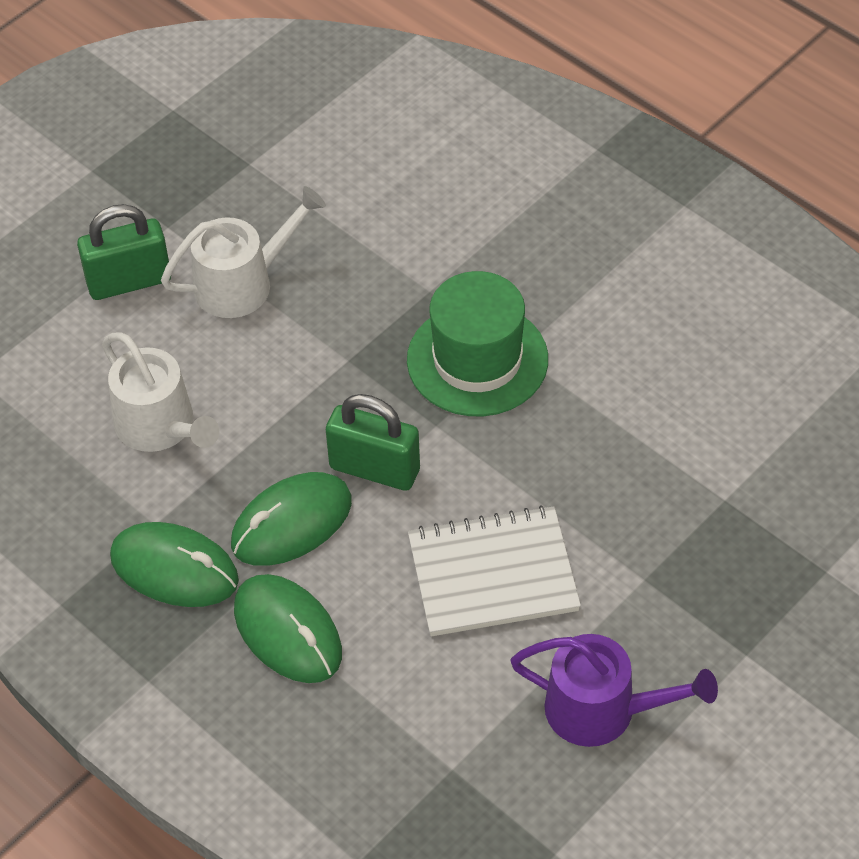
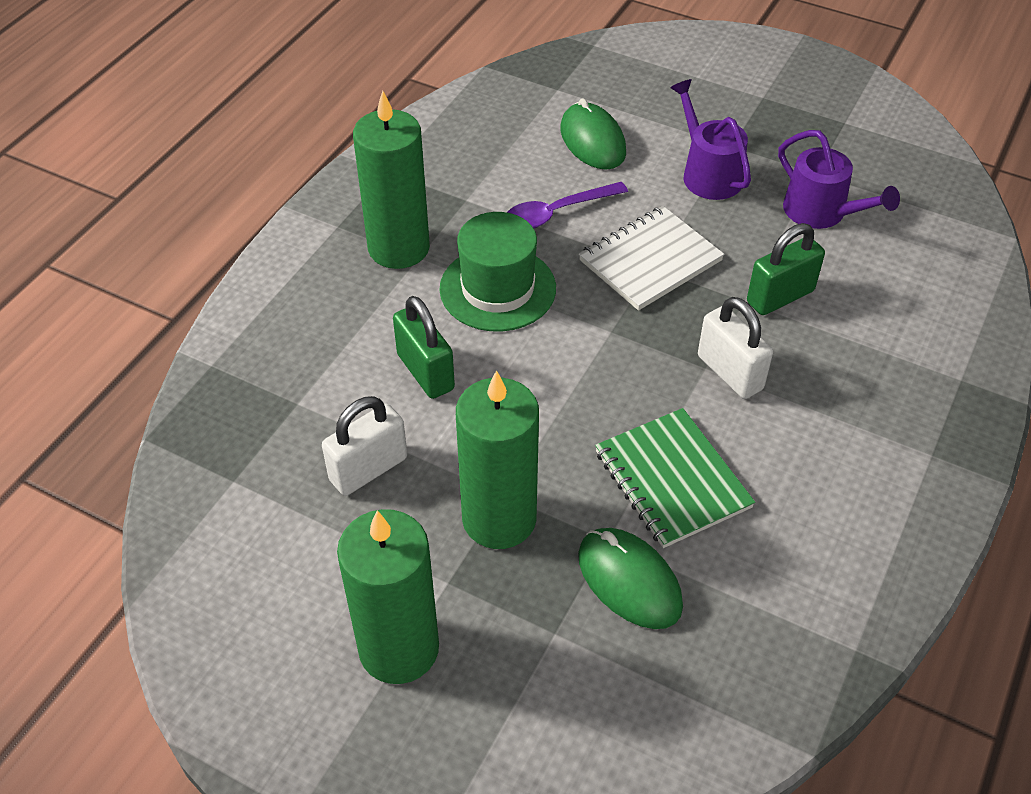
green candle: 0 -> 3
green mouse: 3 -> 2
green notebook: 0 -> 1
purple spoon: 0 -> 1
purple watering can: 1 -> 2
white padlock: 0 -> 2
white watering can: 2 -> 0

